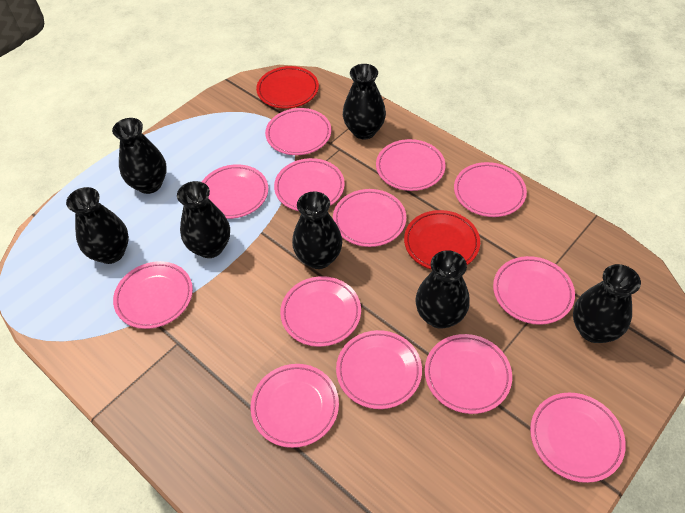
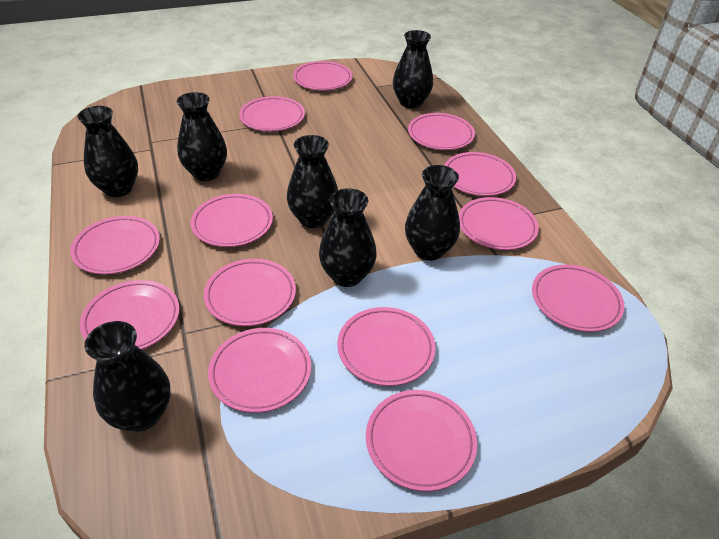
red plate: 2 -> 0

